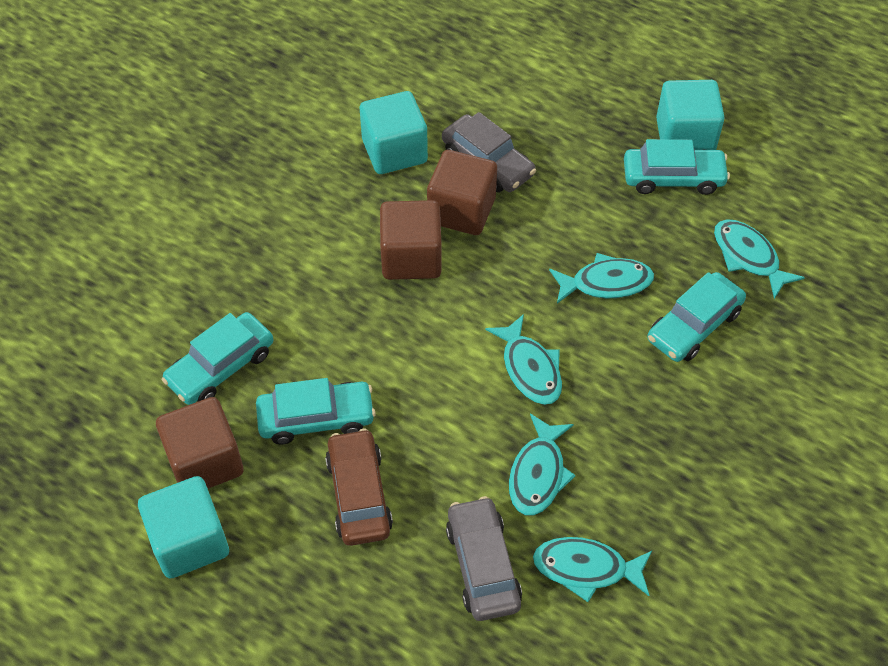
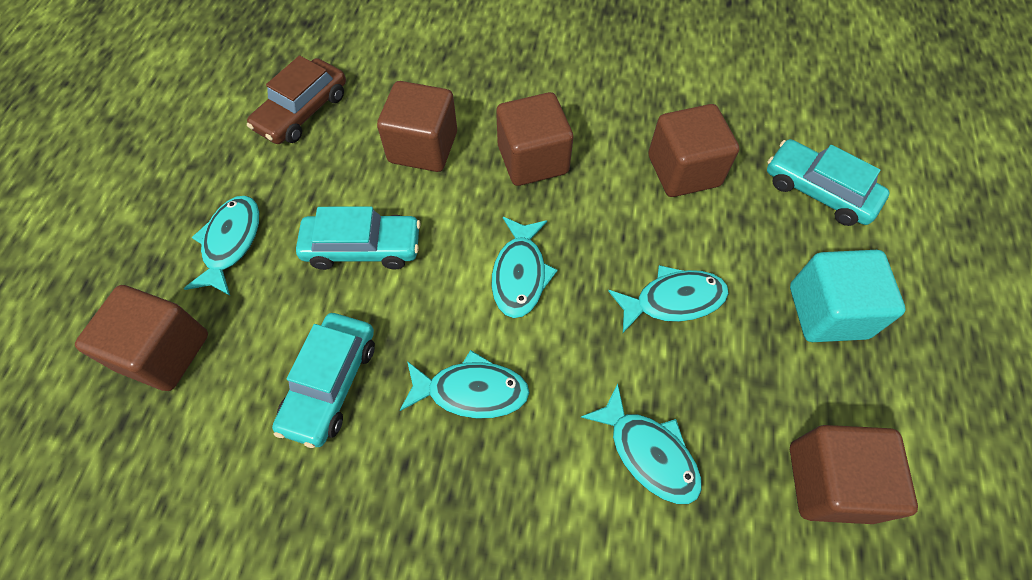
brown cube: 3 -> 5
grey car: 2 -> 0
turquoise car: 4 -> 3
turquoise cube: 3 -> 1

